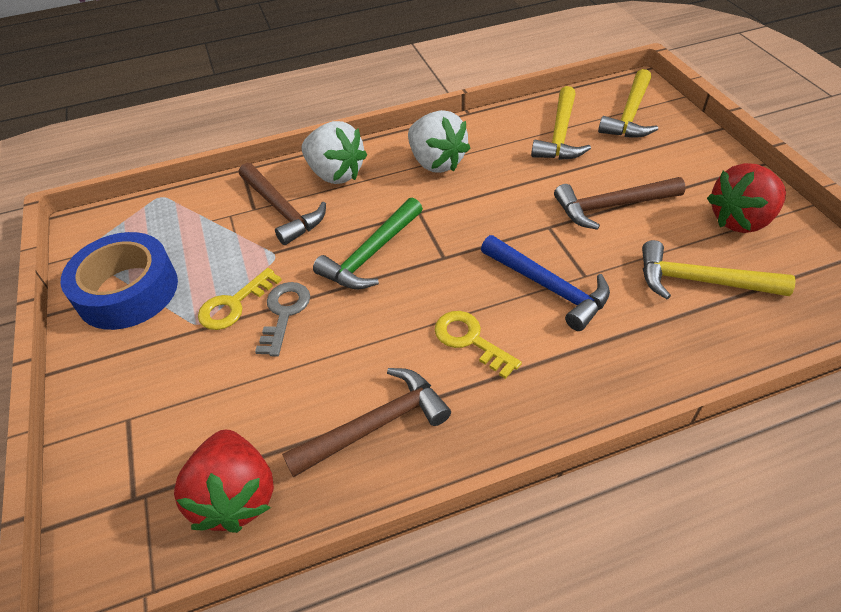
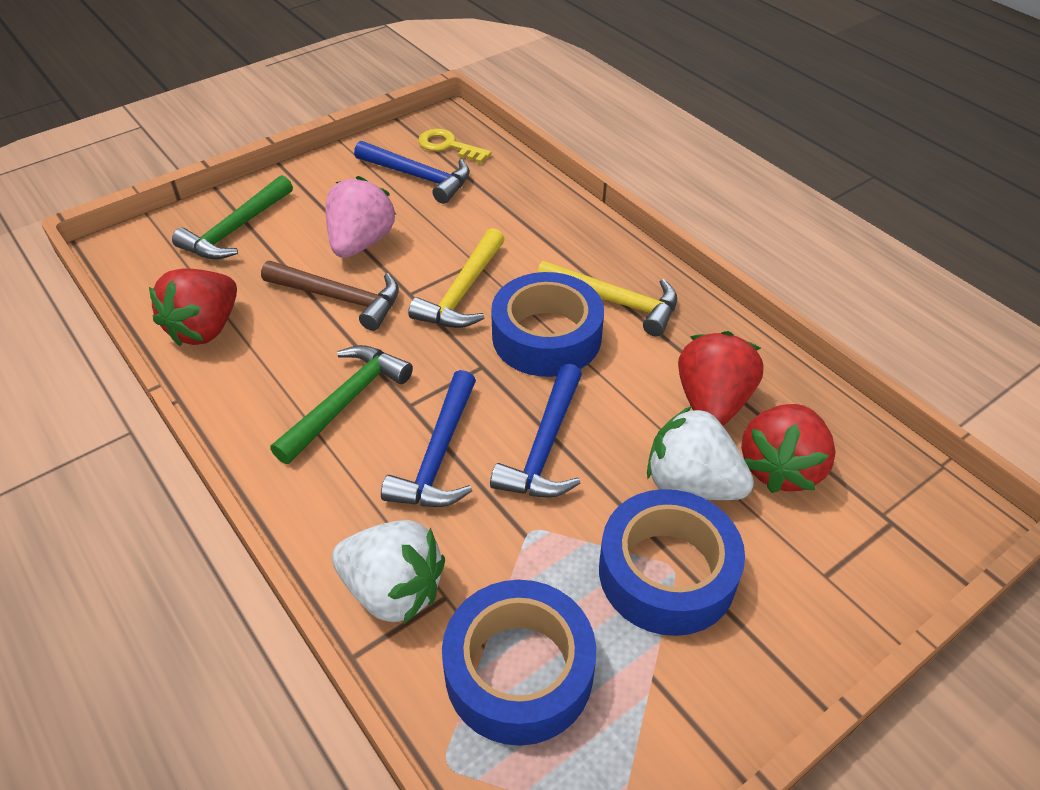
blue hammer: 1 -> 3
blue tape: 1 -> 3
brown hammer: 3 -> 1
green hammer: 1 -> 2
grey key: 1 -> 0
pink strawberry: 0 -> 1
red strawberry: 2 -> 3
yellow hammer: 3 -> 2
yellow key: 2 -> 1

